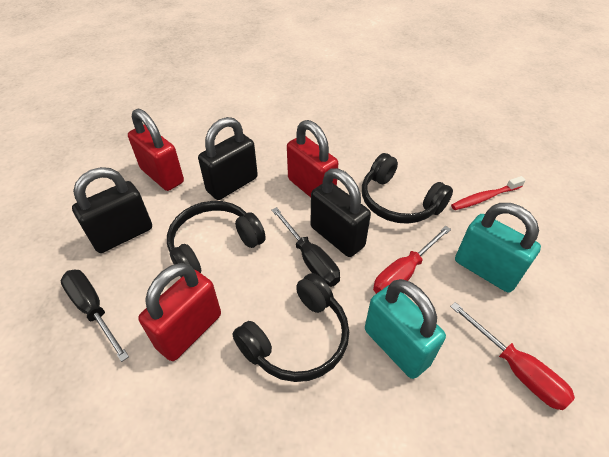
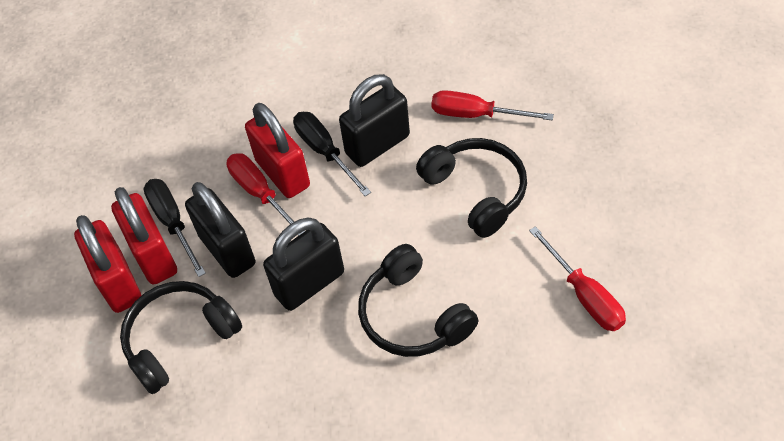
red screwdriver: 2 -> 3
red toothbrush: 1 -> 0
turquoise padlock: 2 -> 0

